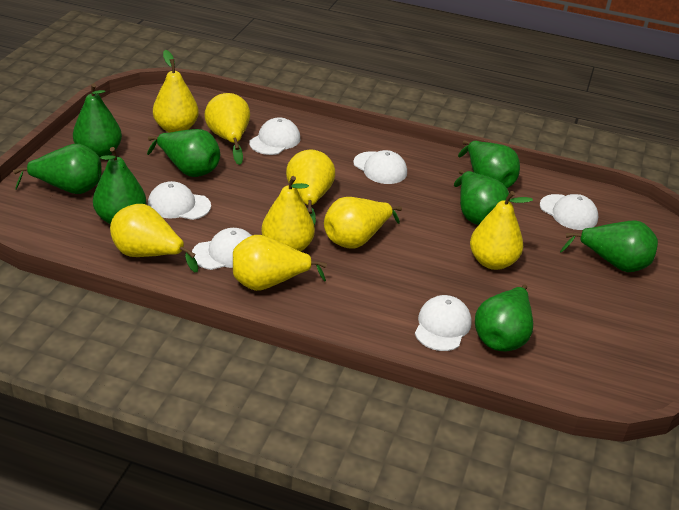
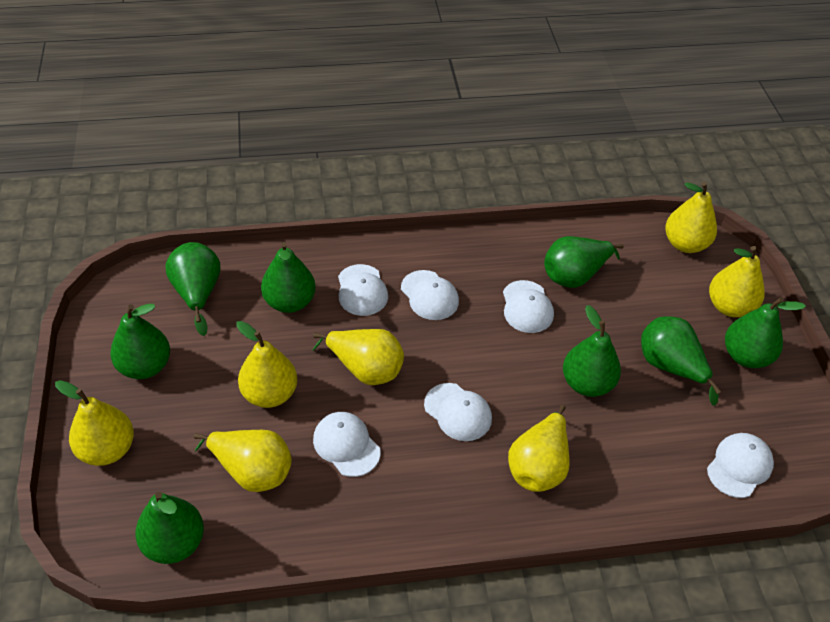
yellow pear: 8 -> 7

